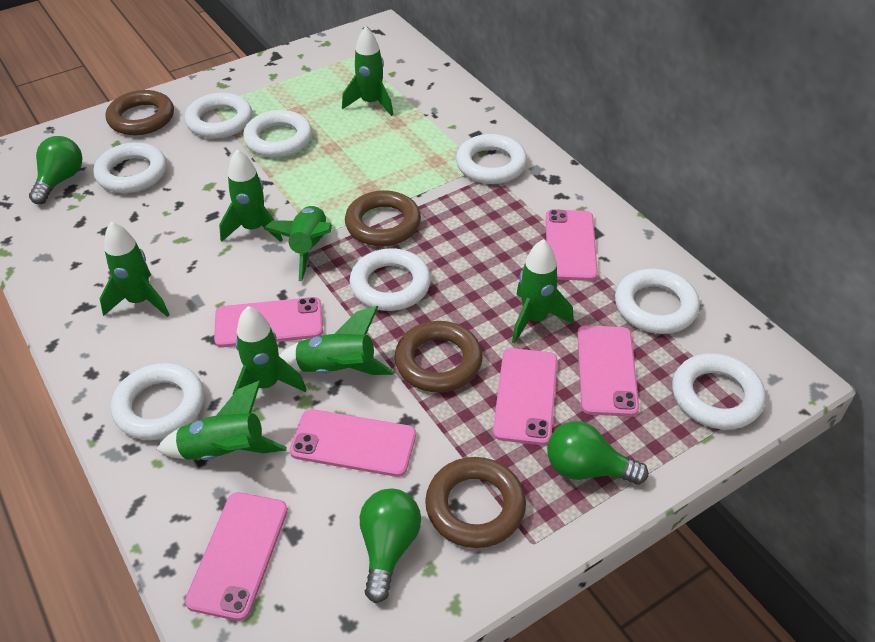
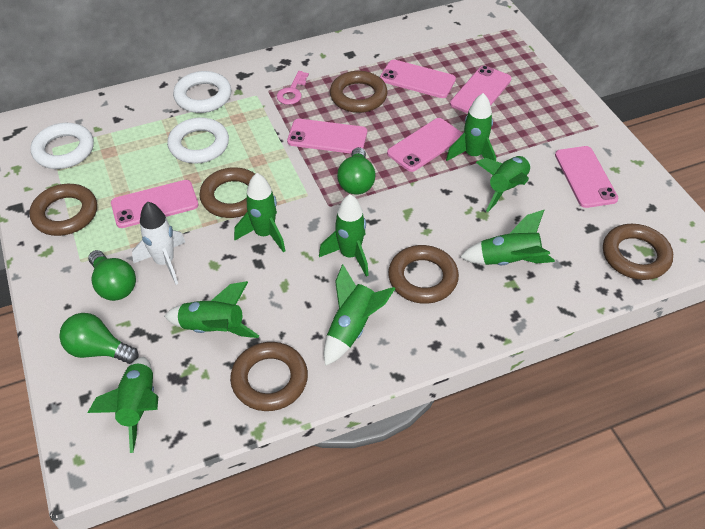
brown ring: 4 -> 6
pink key: 0 -> 1
white ring: 8 -> 3
white rocket: 0 -> 1

